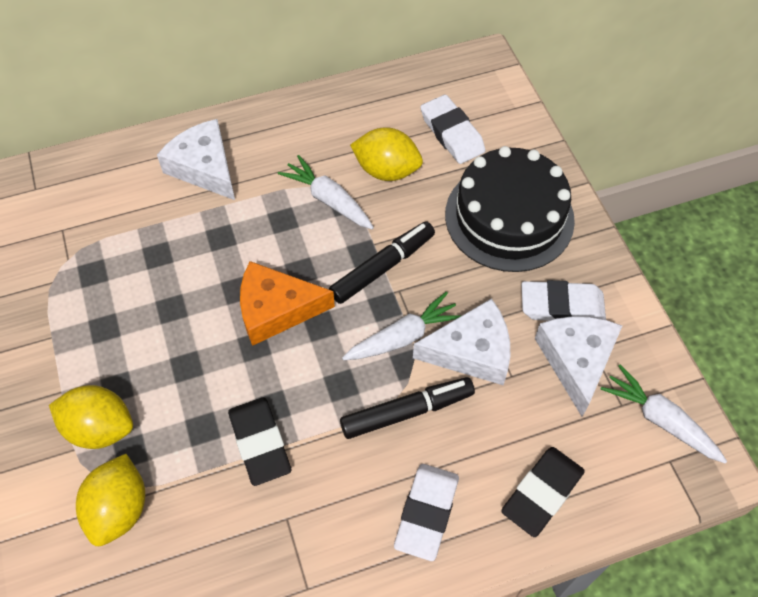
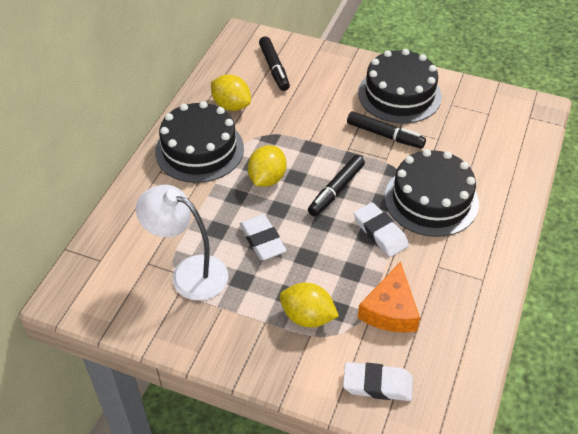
black cake: 1 -> 3
black eraser: 2 -> 0
black marker: 2 -> 3
white carrot: 3 -> 0
white cheese: 3 -> 0
white lamp: 0 -> 1

